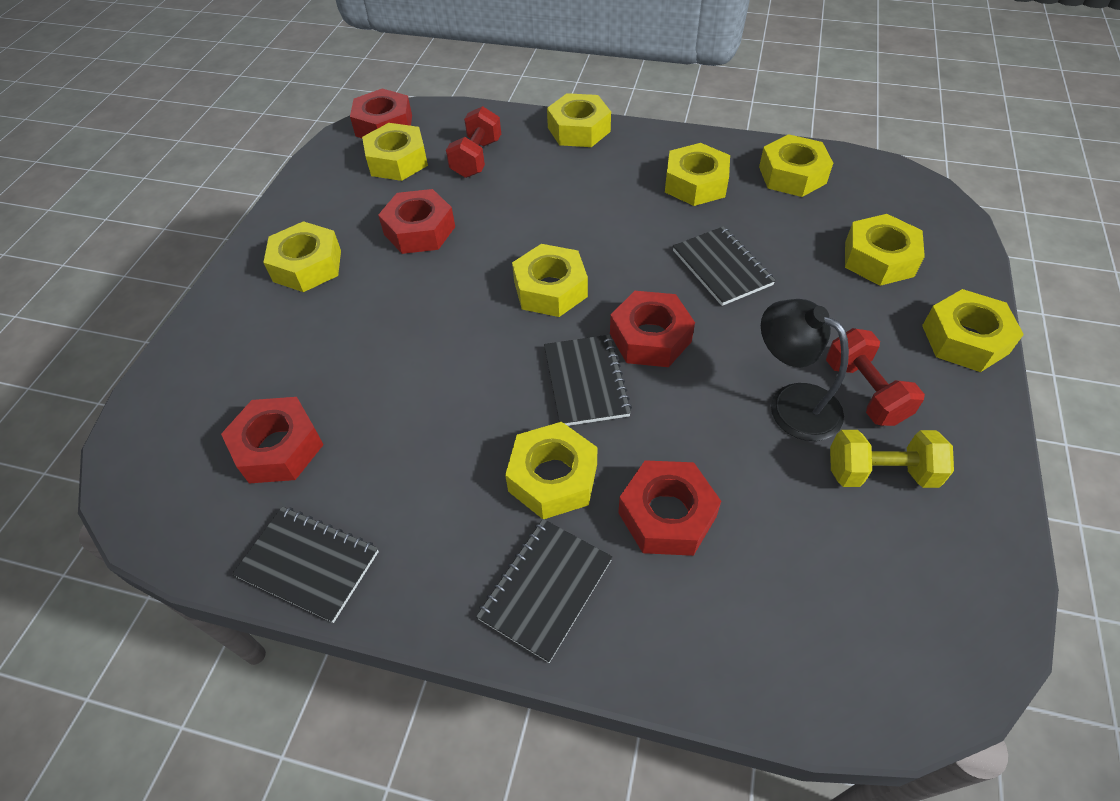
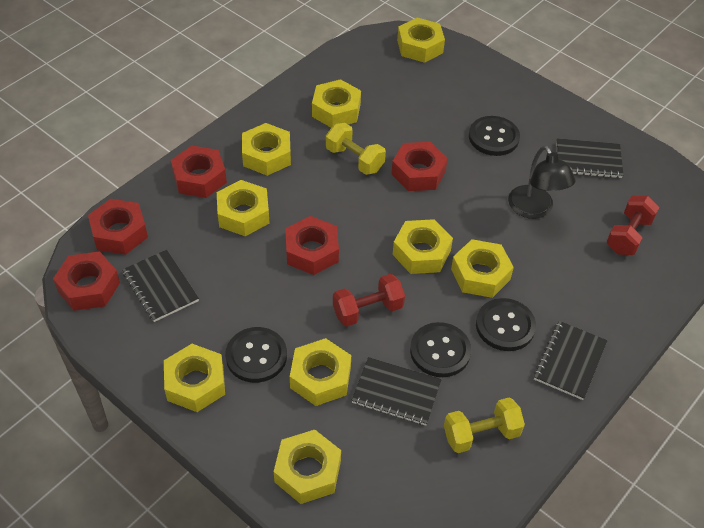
black button: 0 -> 4
yellow dumbbell: 1 -> 2

